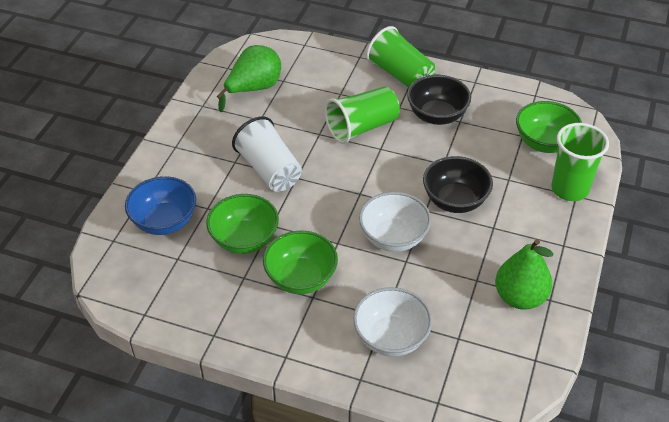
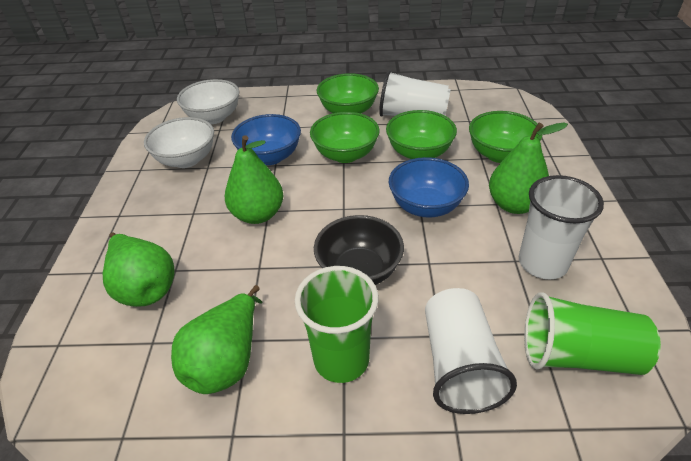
black bowl: 2 -> 1
blue bowl: 1 -> 2
green bowl: 3 -> 4
green cup: 3 -> 2
green pear: 2 -> 4
white cup: 1 -> 3

